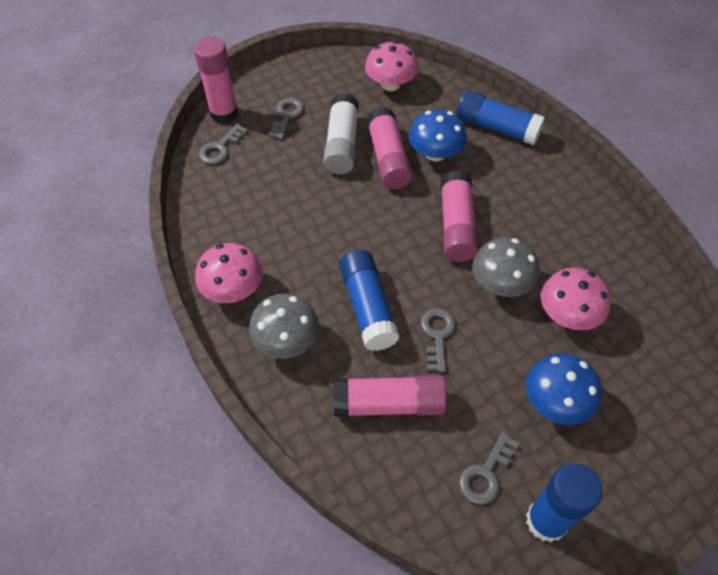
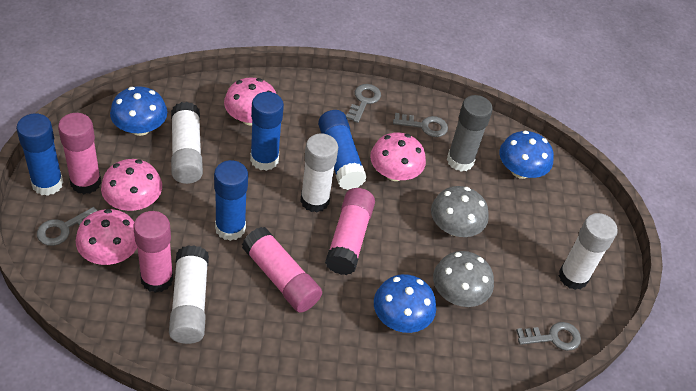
blue glue stick: 3 -> 4
blue mushroom: 2 -> 3
grey glue stick: 0 -> 1
pink mushroom: 3 -> 4
white glue stick: 1 -> 4

